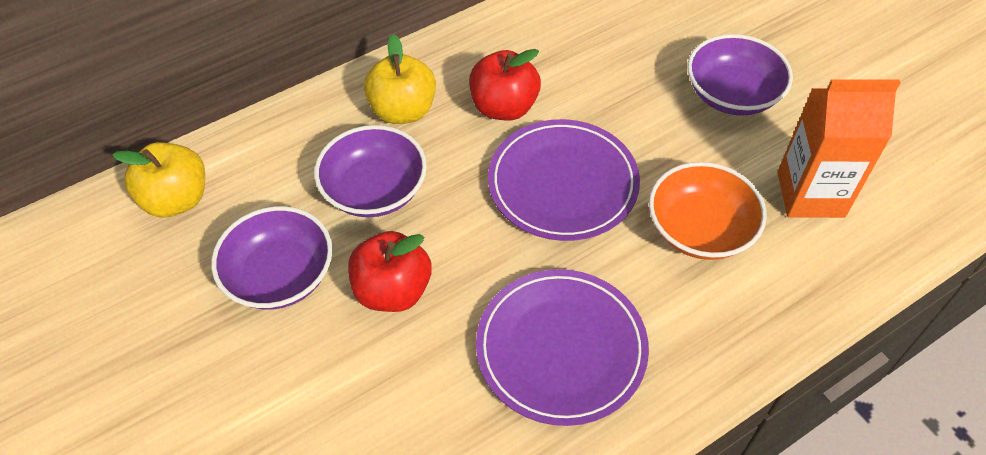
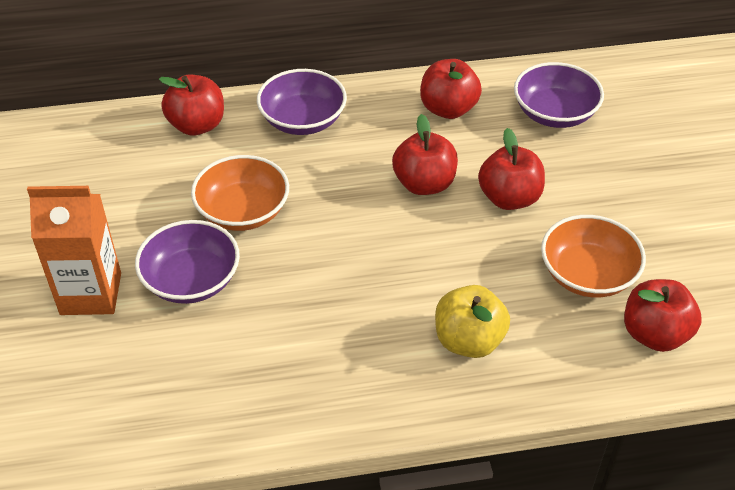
orange bowl: 1 -> 2
purple plate: 2 -> 0
red apple: 2 -> 5
yellow apple: 2 -> 1

